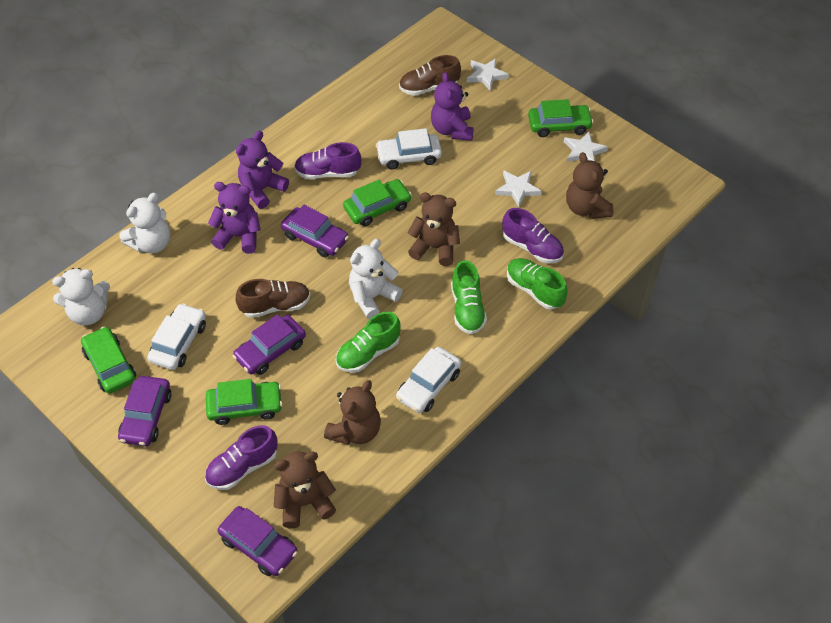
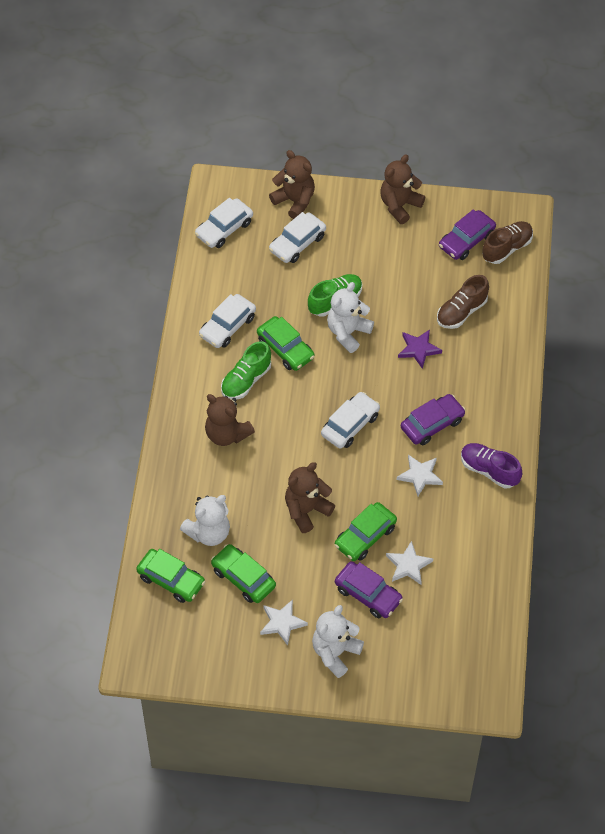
green shoe: 3 -> 2
purple car: 4 -> 3
purple shoe: 3 -> 1
purple star: 0 -> 1
purple teddy bear: 3 -> 0
white car: 3 -> 4

